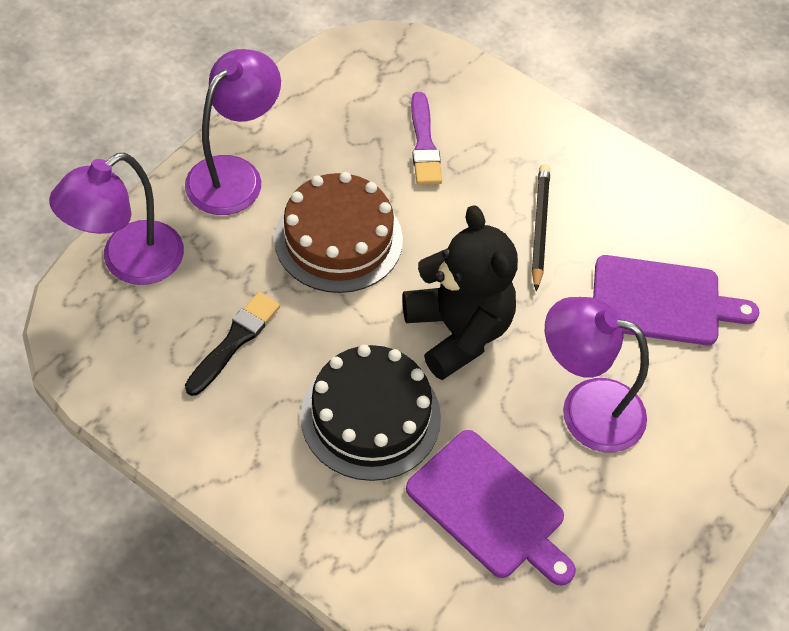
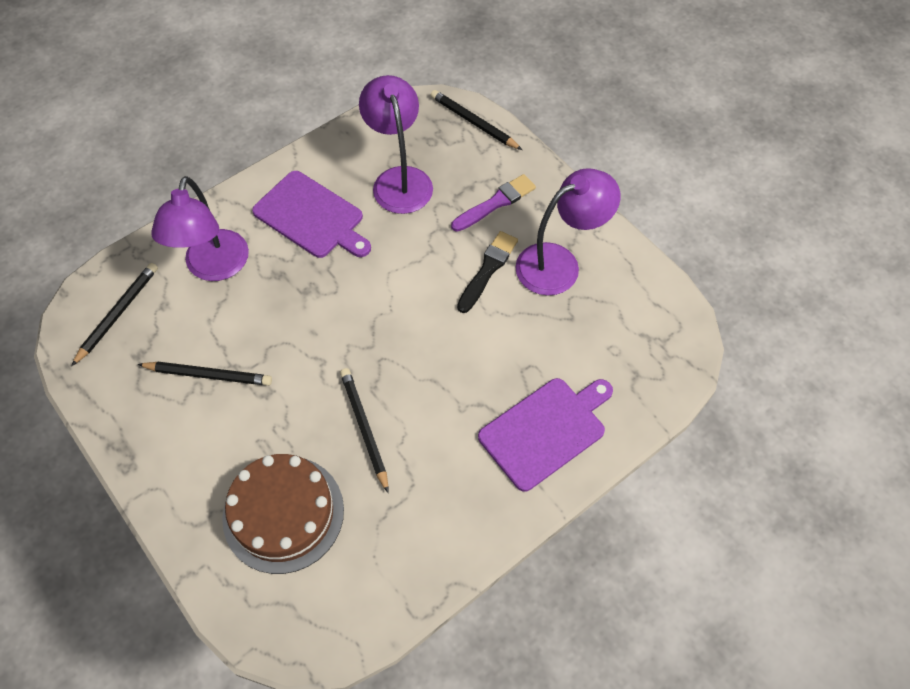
black cake: 1 -> 0
black pencil: 1 -> 4
black teddy bear: 1 -> 0

